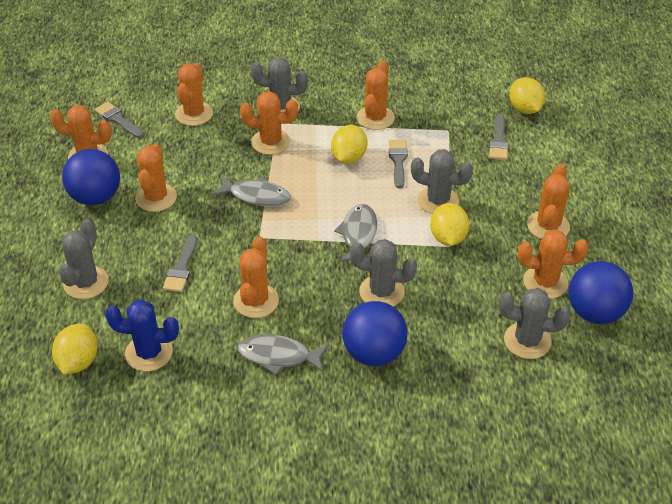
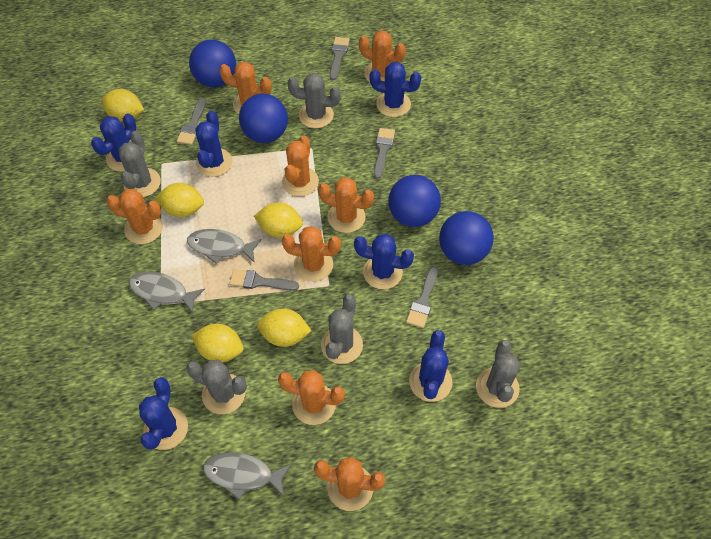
blue ball: 3 -> 4
blue cactus: 1 -> 6
grey brush: 4 -> 5
yellow lemon: 4 -> 5

